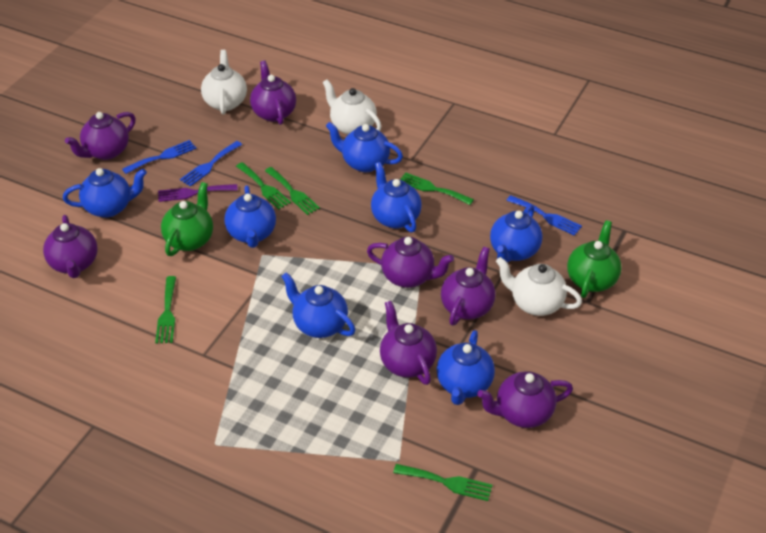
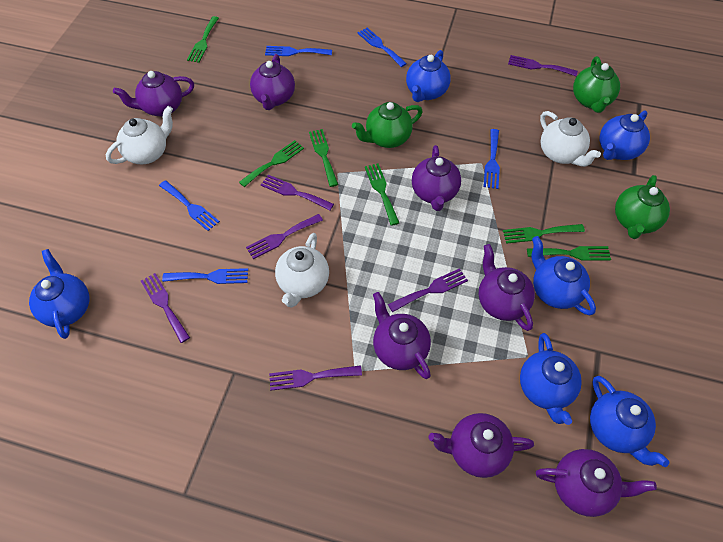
blue fork: 3 -> 5
blue teapot: 7 -> 6
green fork: 5 -> 6
green teapot: 2 -> 3
purple fork: 1 -> 6

